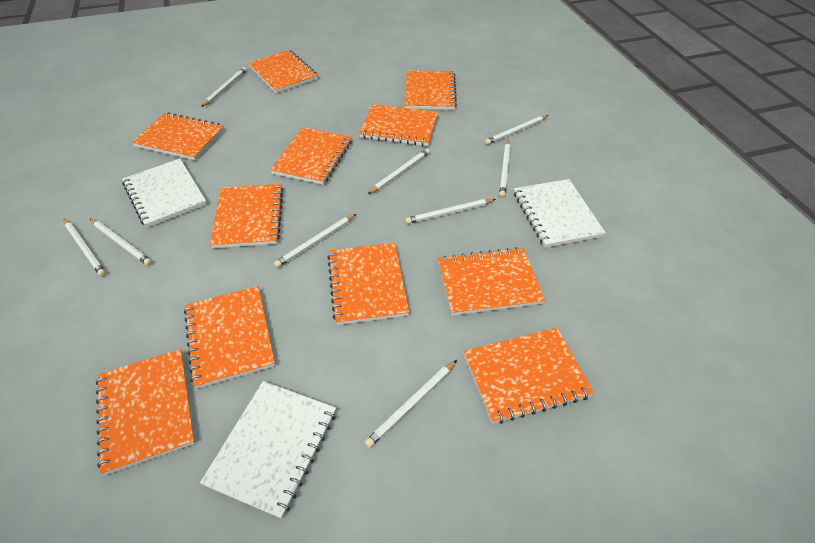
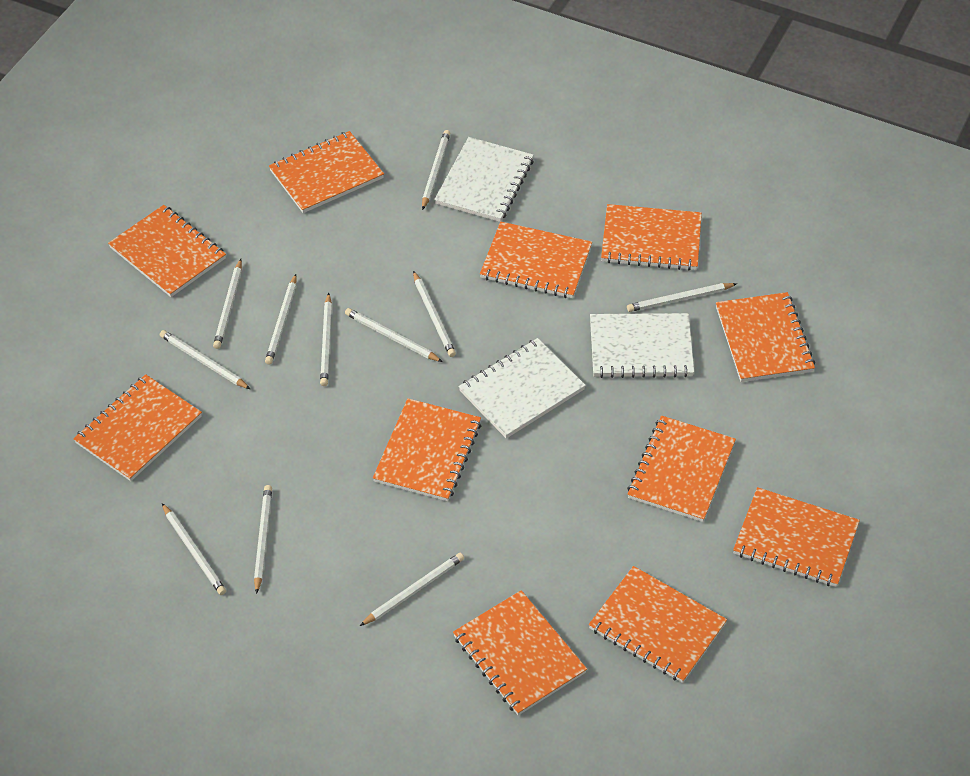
white pencil: 9 -> 11

